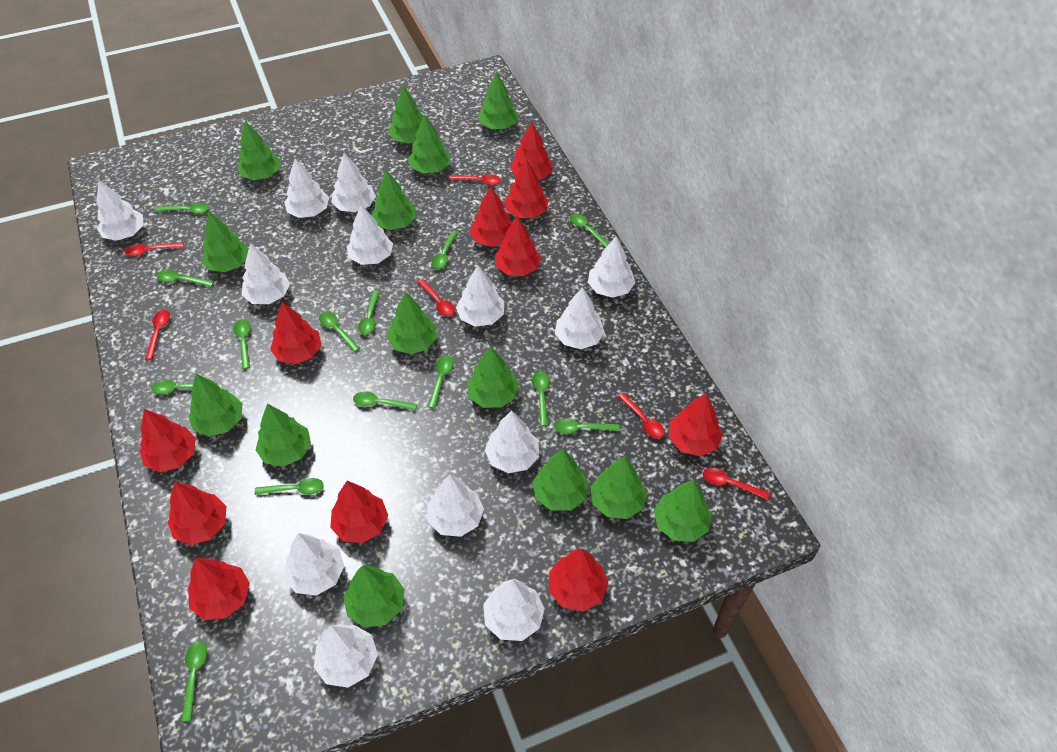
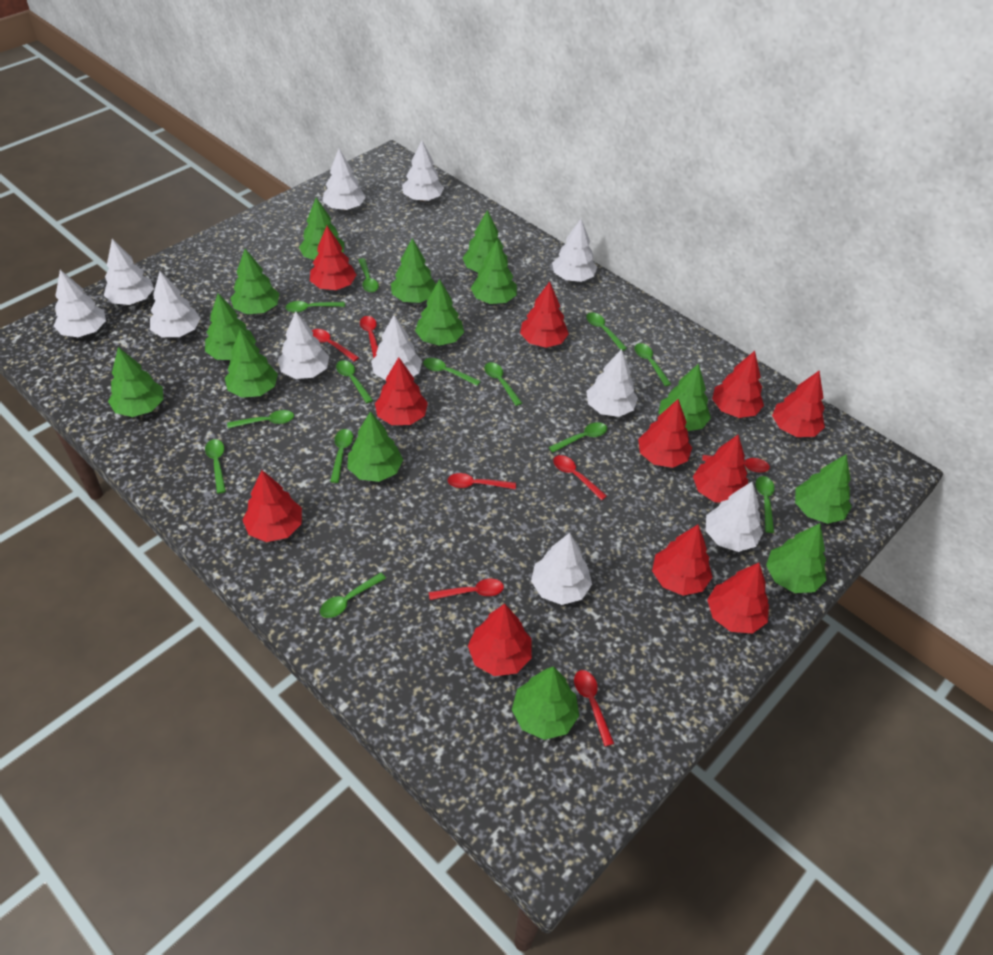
green spoon: 14 -> 13
red spoon: 6 -> 7
white tree: 13 -> 11

